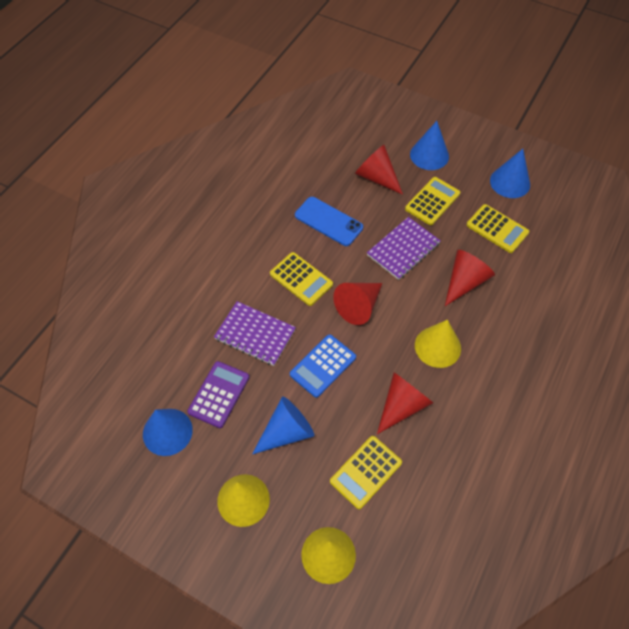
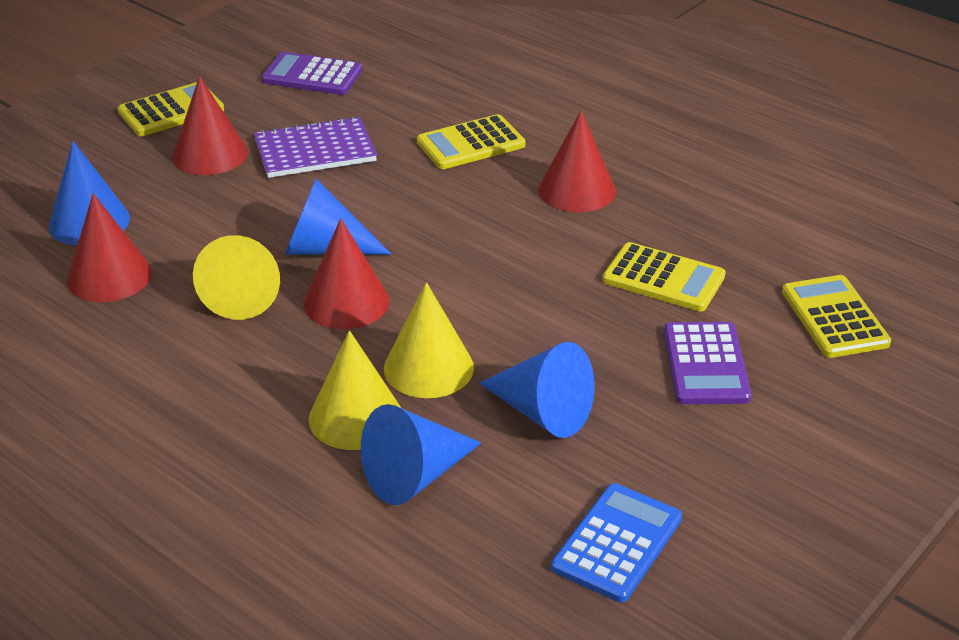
blue phone: 1 -> 0
purple calculator: 1 -> 2
purple notebook: 2 -> 1

